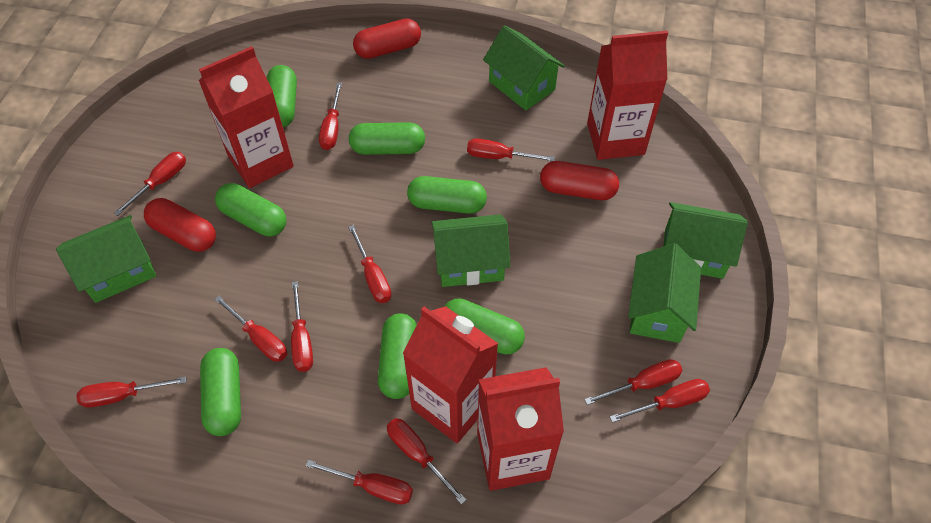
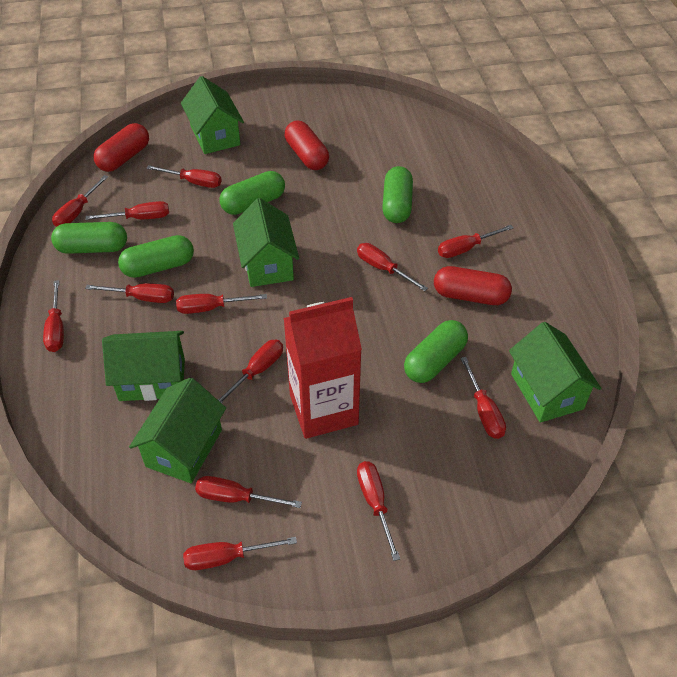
green capsule: 7 -> 5
red carton: 4 -> 1
red screwdriver: 11 -> 13

